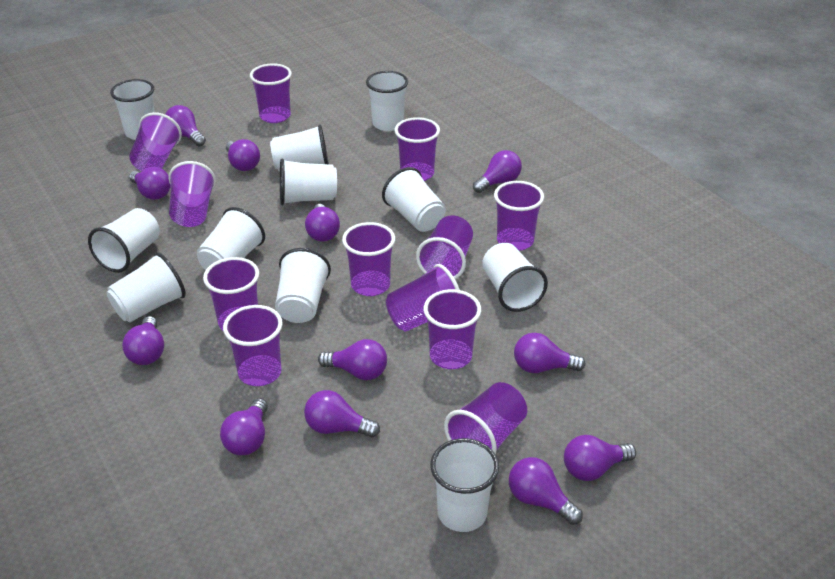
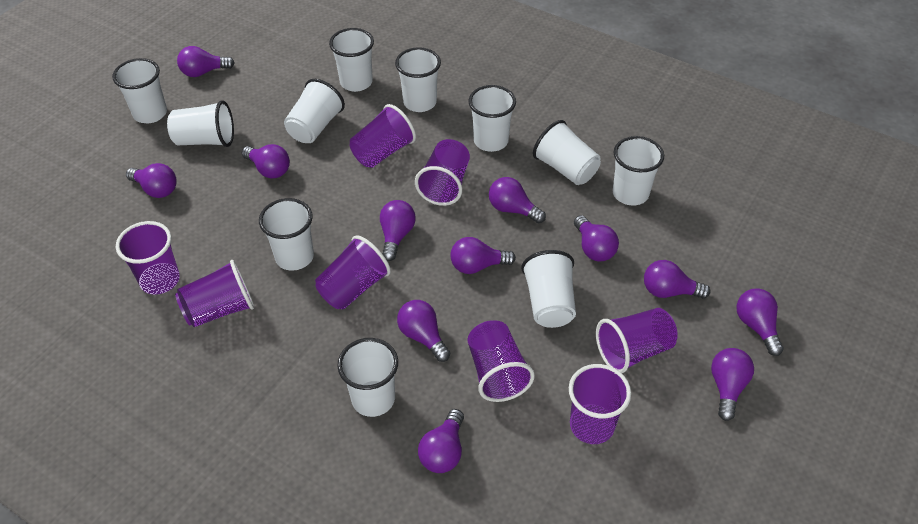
purple cup: 12 -> 8

